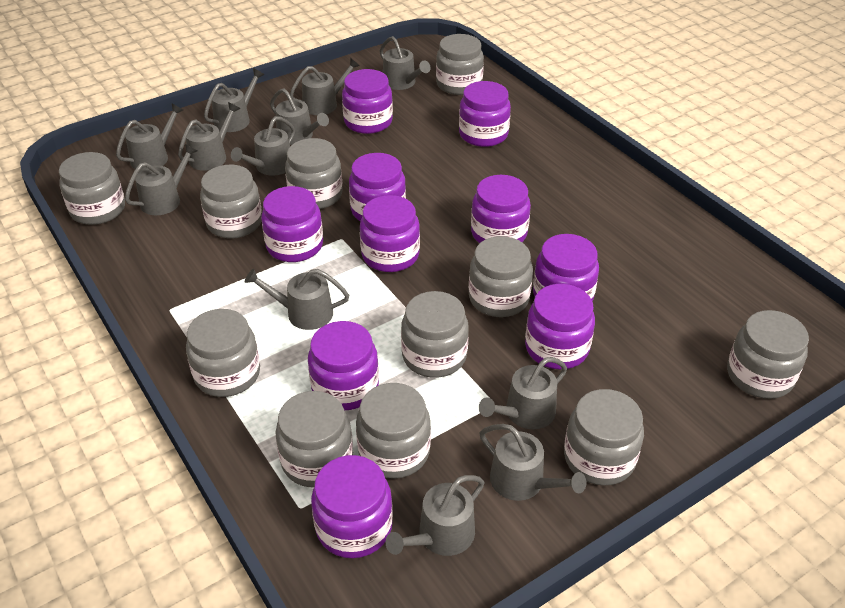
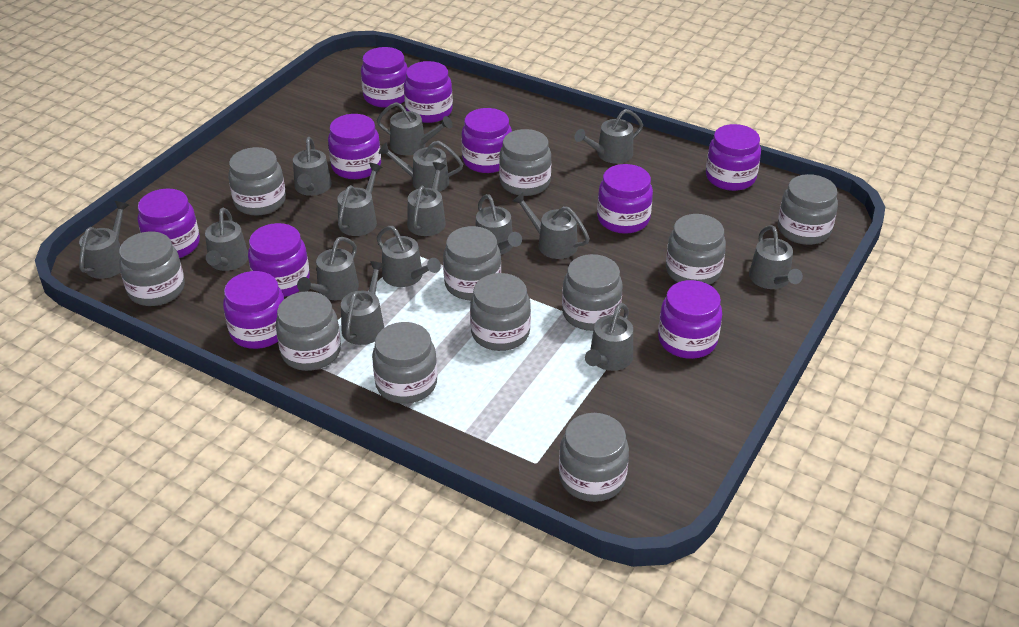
grey watering can: 12 -> 15

